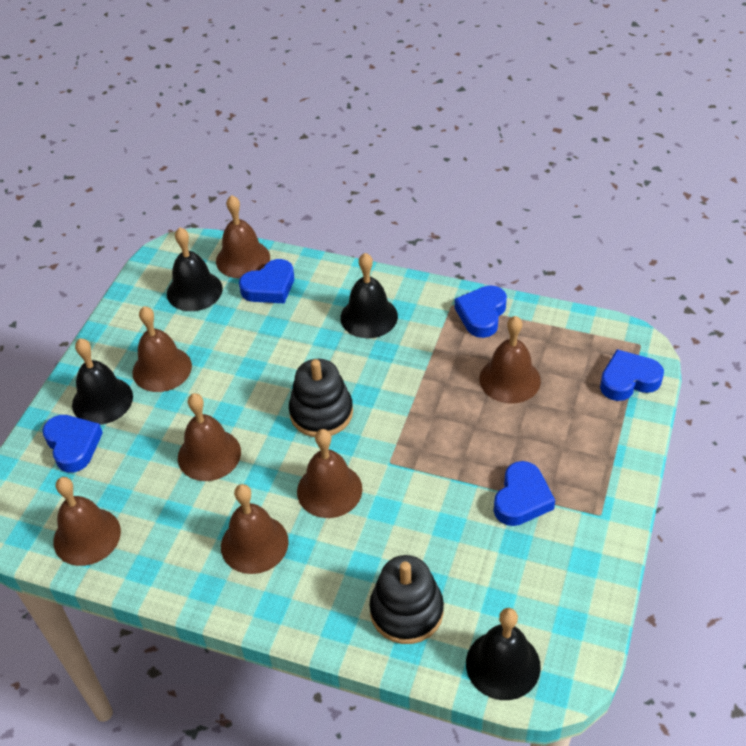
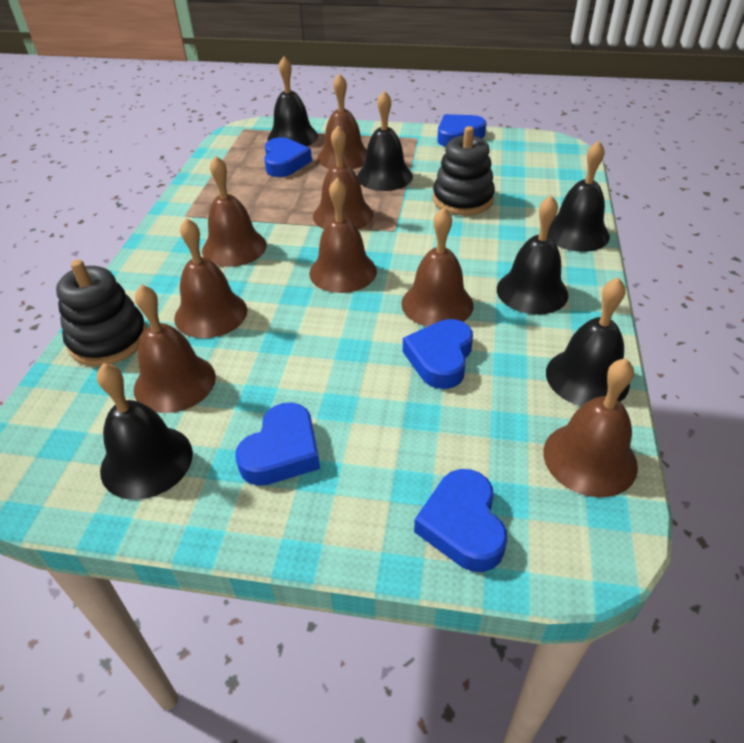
black bell: 4 -> 6
brown bell: 7 -> 8

